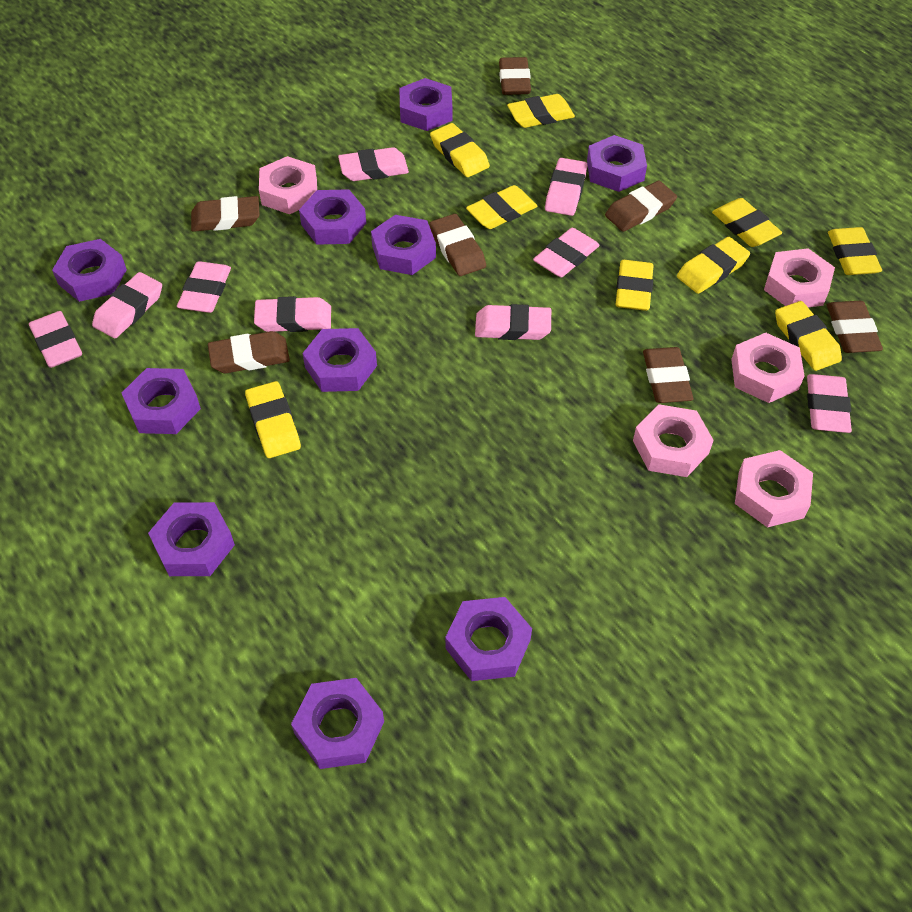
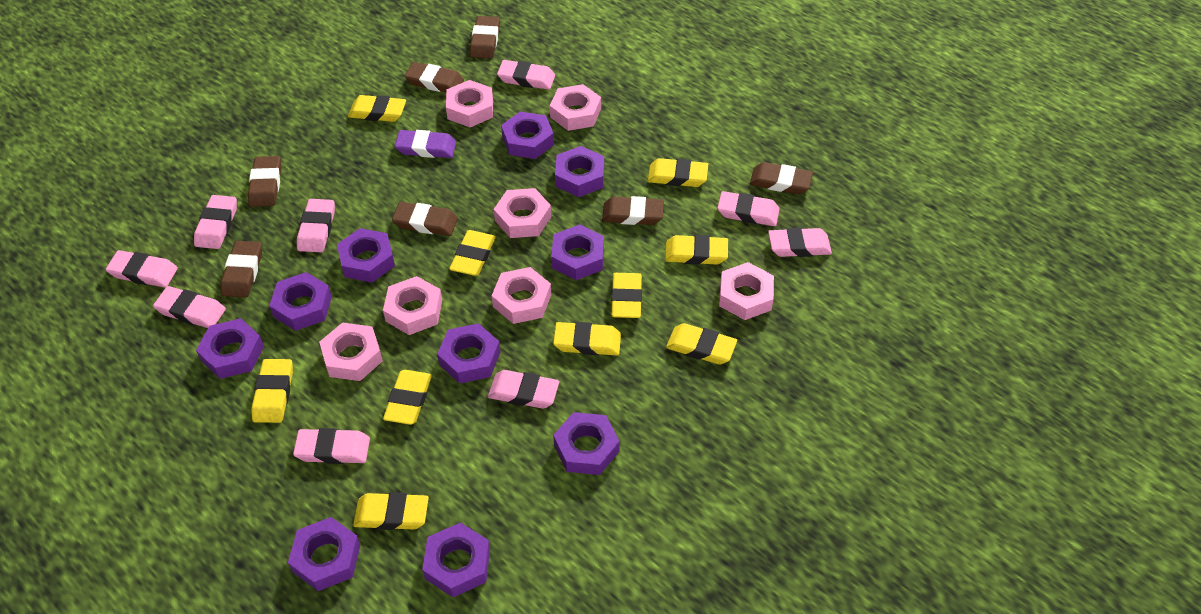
pink nut: 5 -> 7
purple eraser: 0 -> 1
yellow eraser: 9 -> 10

